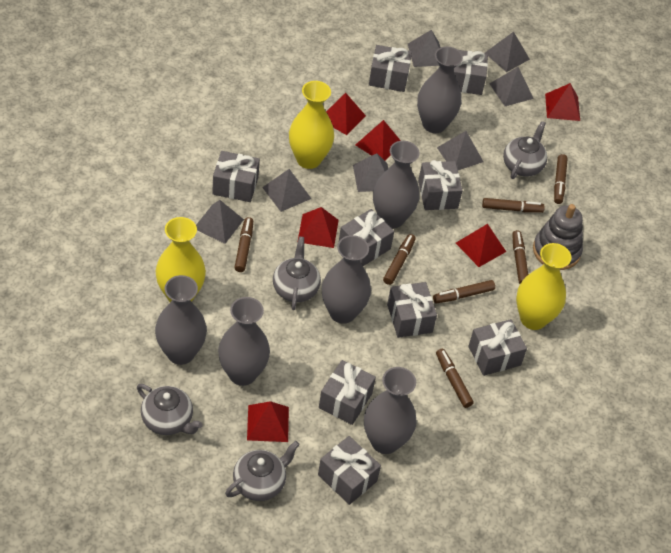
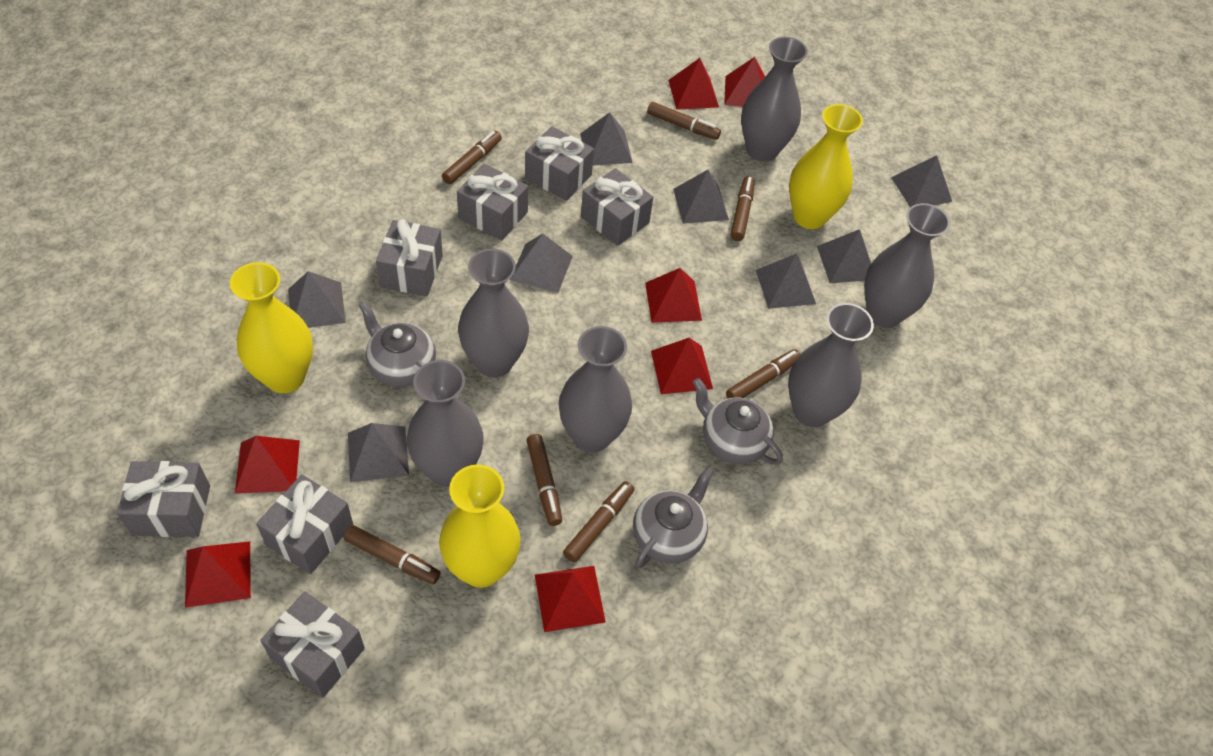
grey gift: 9 -> 7
grey pyramid: 7 -> 8
grey stacking toy: 1 -> 0
grey teapot: 4 -> 3
red pyramid: 6 -> 7

